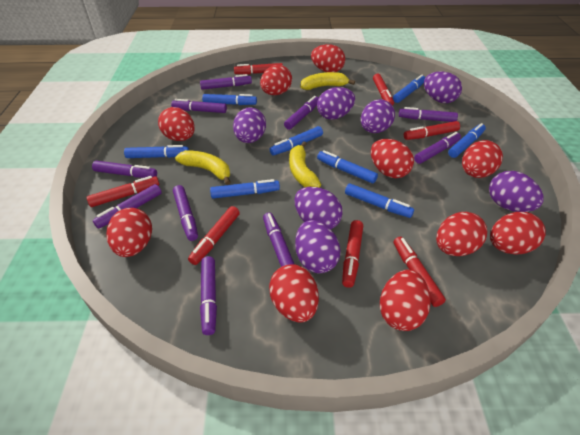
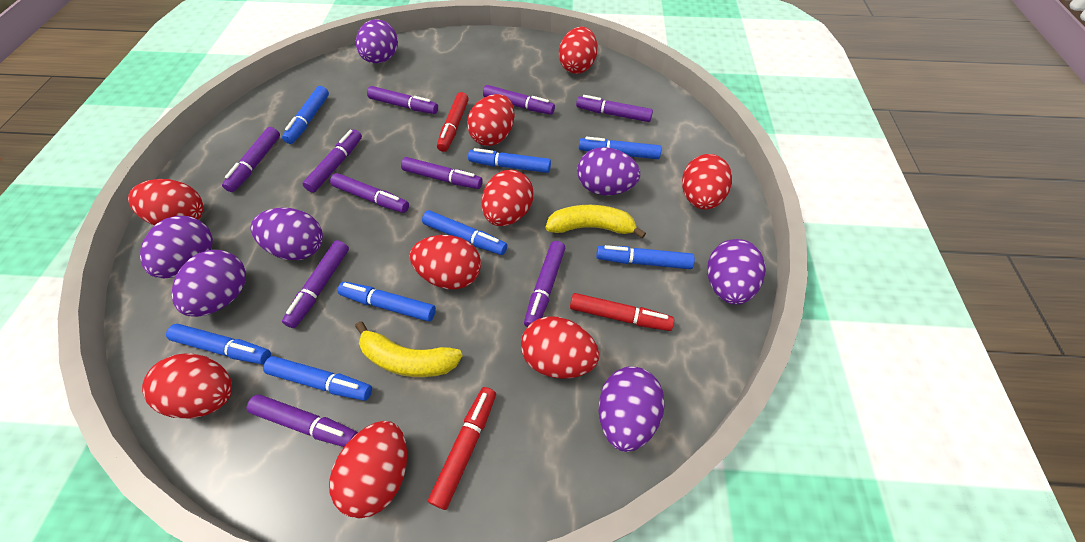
red egg: 10 -> 9
red marker: 7 -> 3
yellow banana: 3 -> 2

